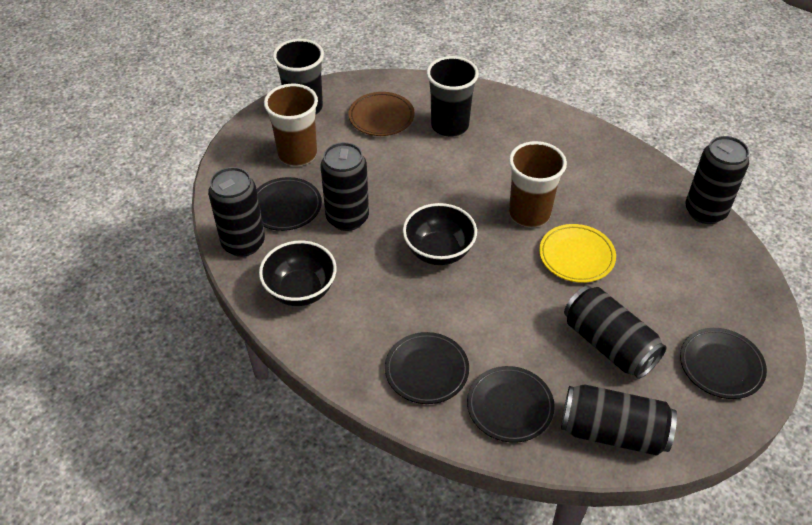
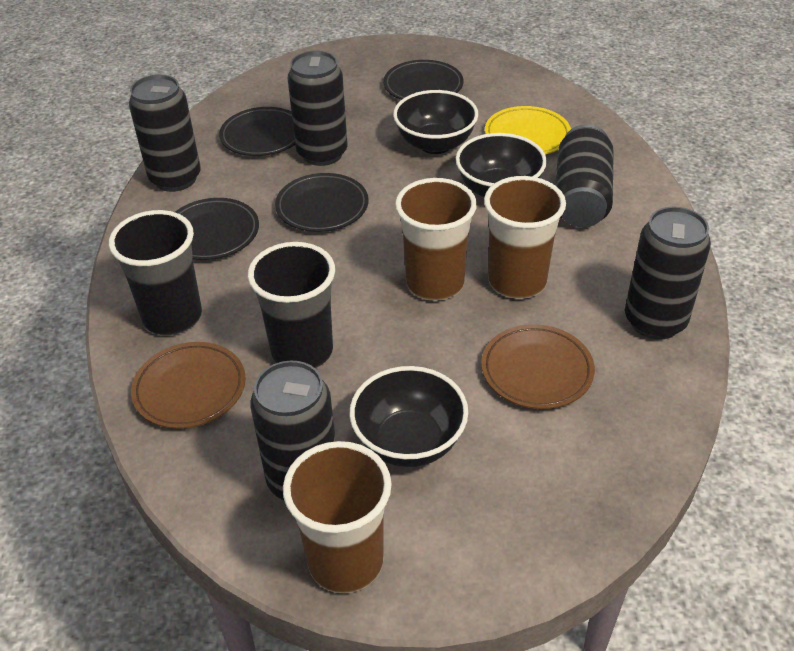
black bowl: 2 -> 3
brown cup: 2 -> 3
brown plate: 1 -> 2

